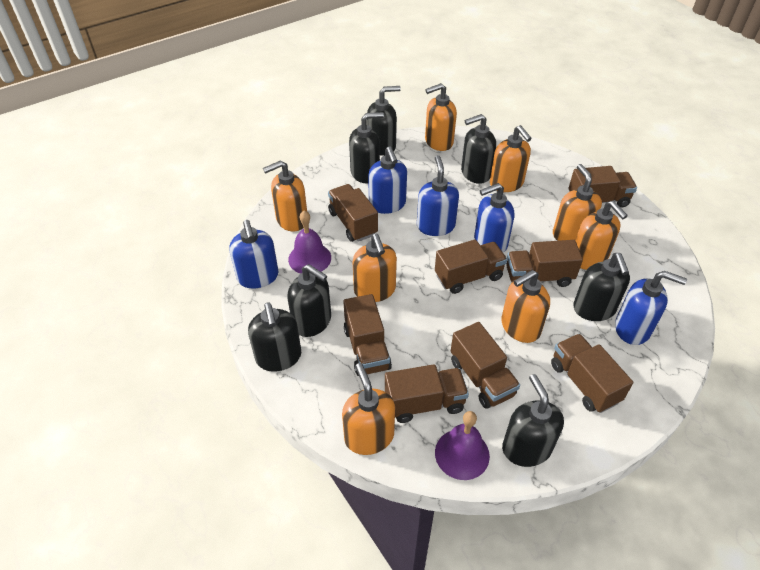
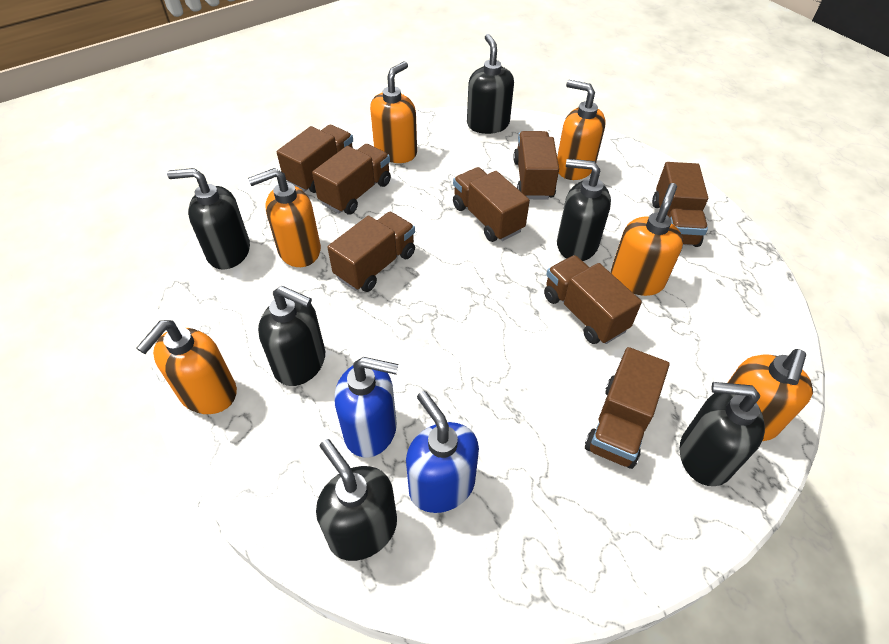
black soap dispenser: 7 -> 6
blue soap dispenser: 5 -> 2
orange soap dispenser: 8 -> 6
purple bell: 2 -> 0

